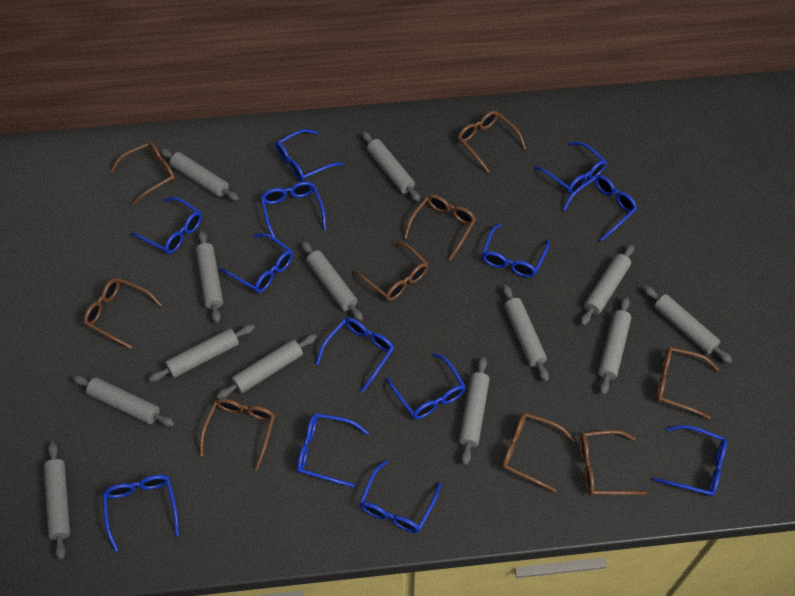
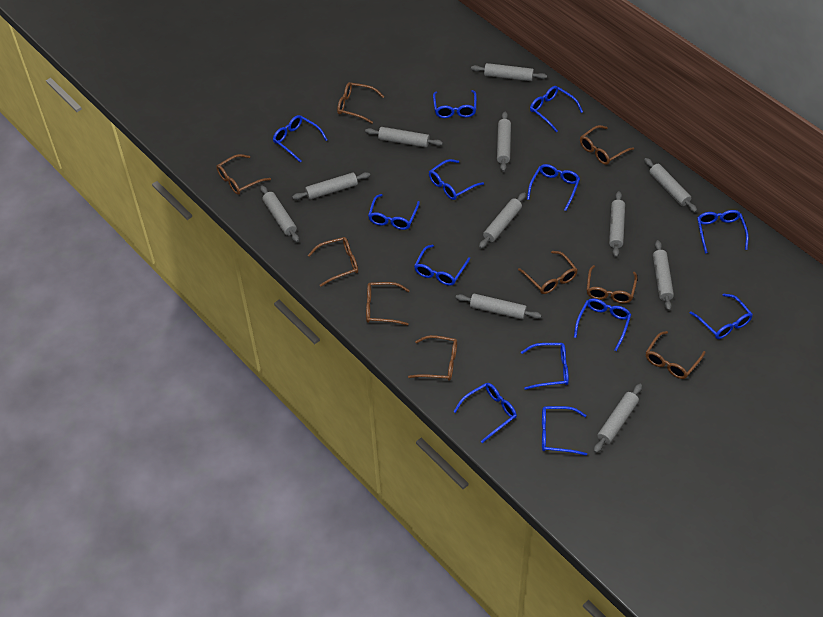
grey rolling pin: 13 -> 11

